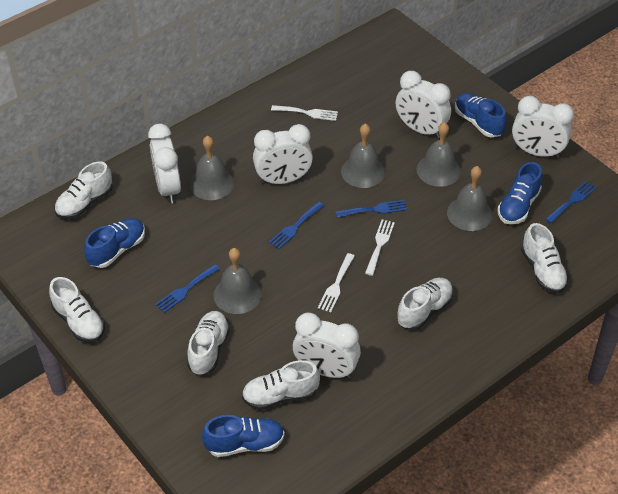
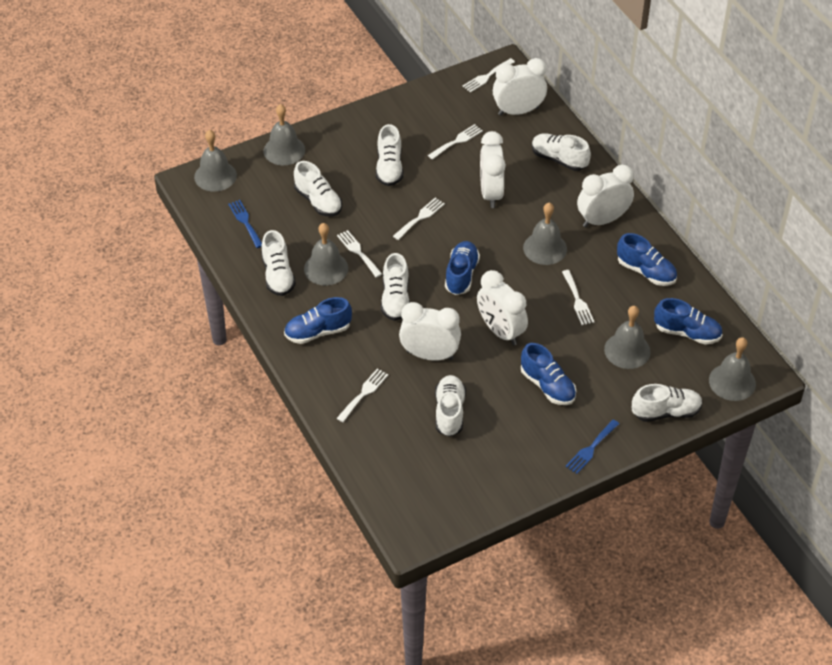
blue fork: 4 -> 2
blue shoe: 4 -> 5
grey bell: 5 -> 6
white fork: 3 -> 6
white shoe: 6 -> 7

